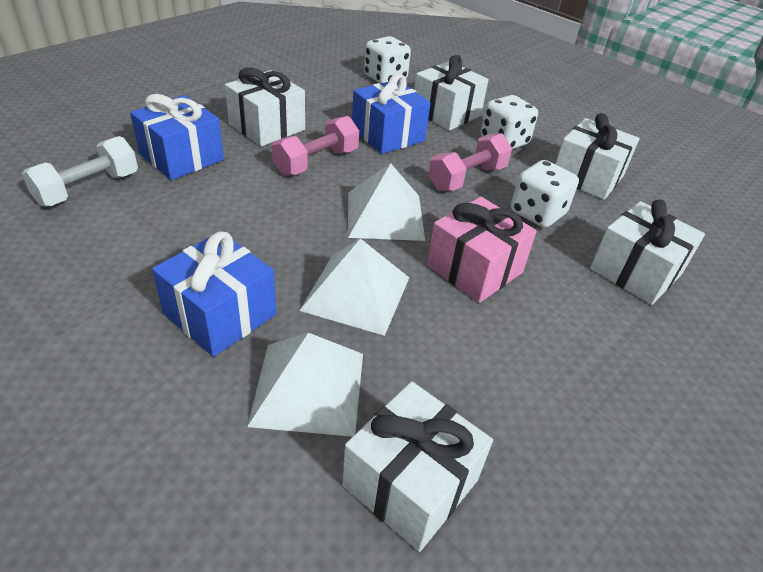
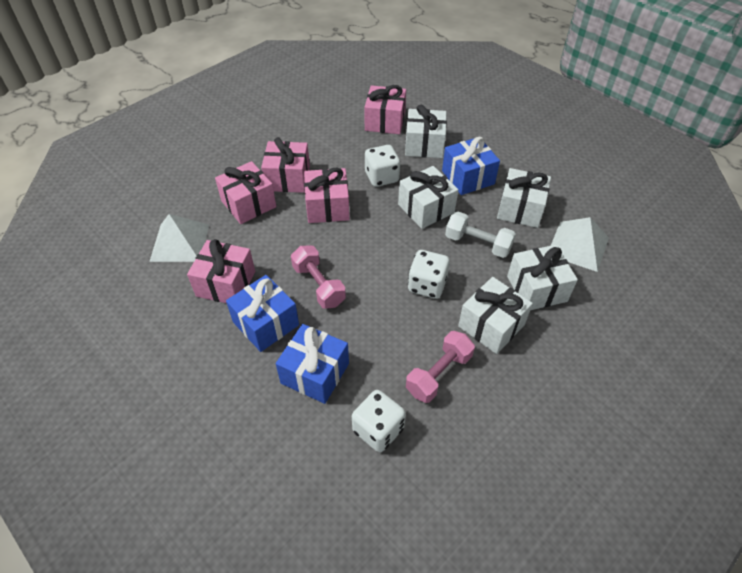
pink gift: 1 -> 5
white pyramid: 3 -> 2

